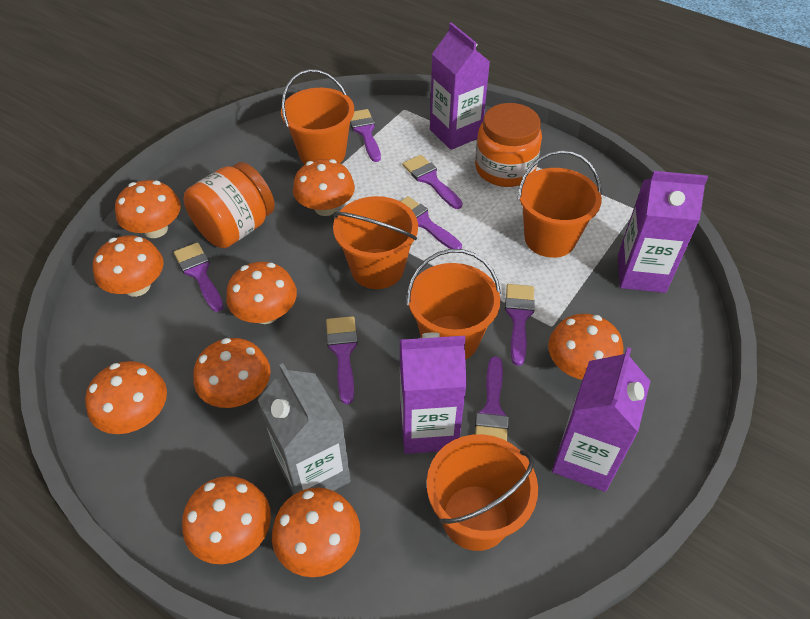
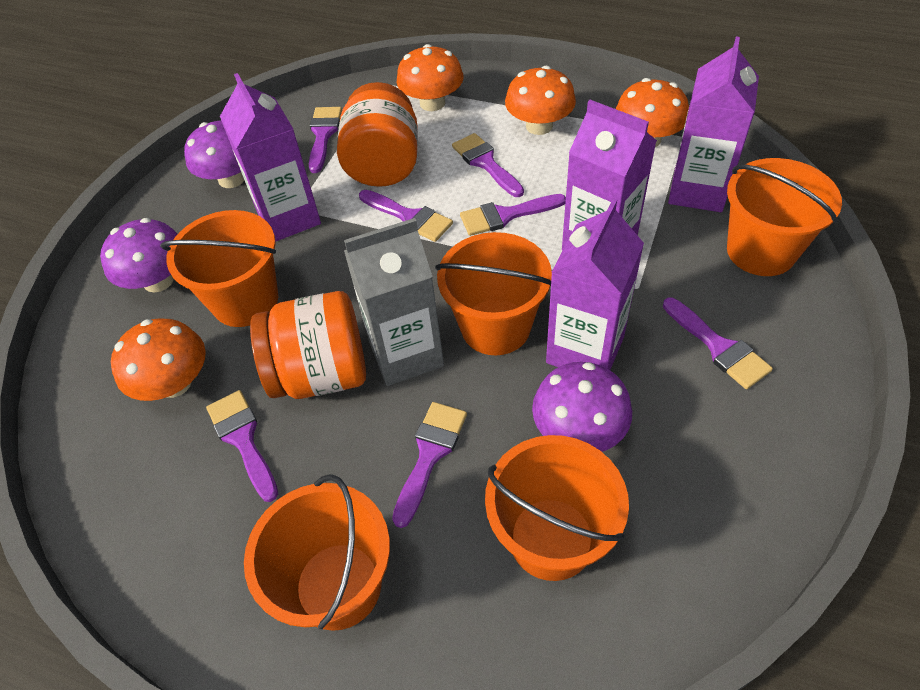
orange mushroom: 9 -> 4
purple mushroom: 0 -> 3

